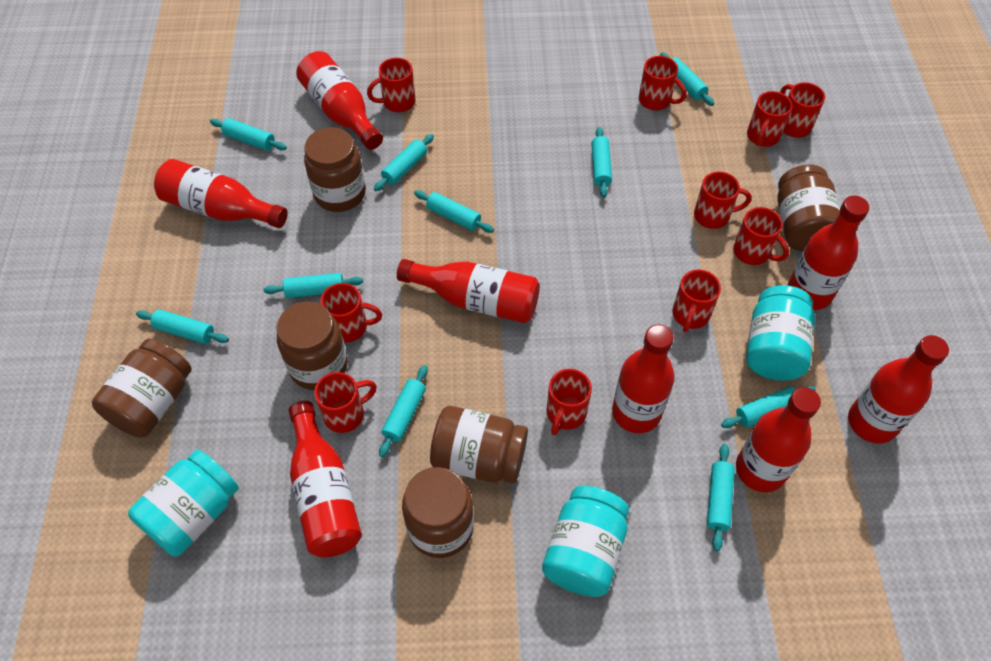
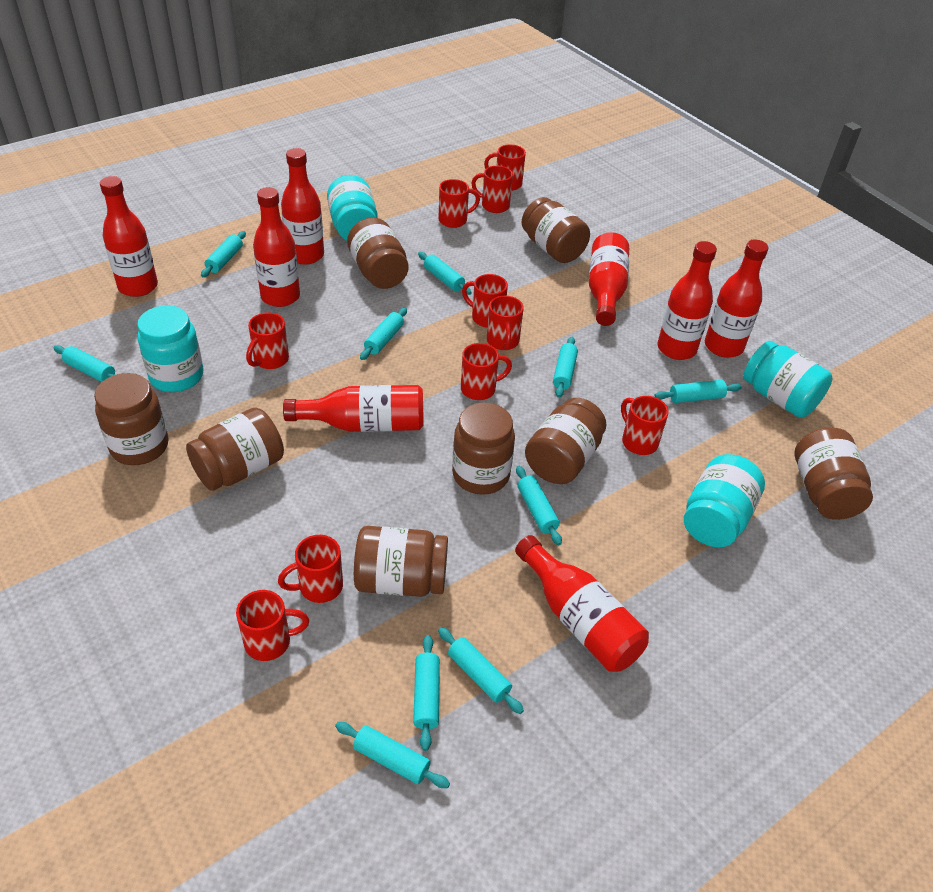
brown jar: 6 -> 8
turquoise jar: 3 -> 4

